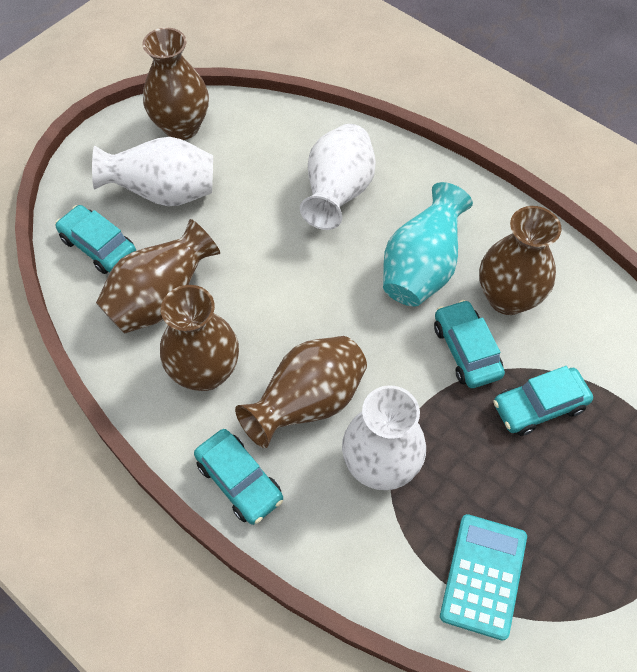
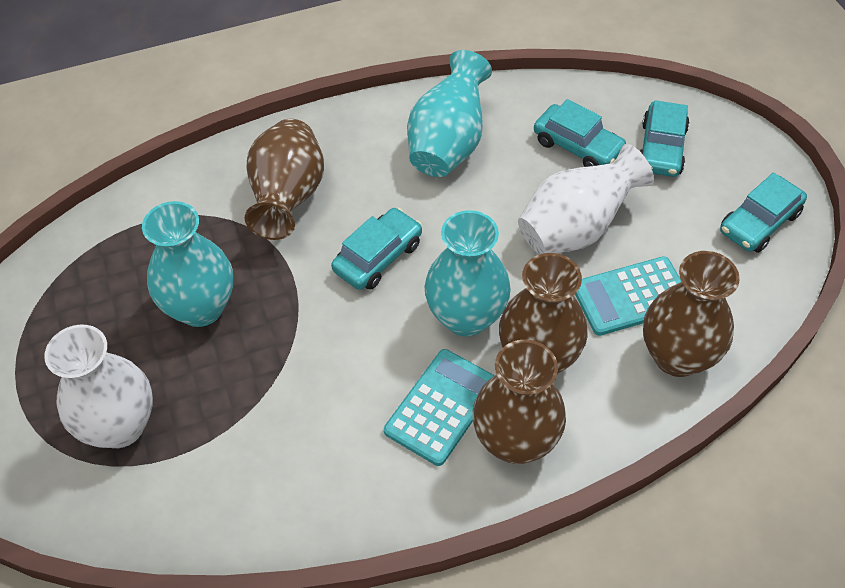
brown vase: 5 -> 4
turquoise calculator: 1 -> 2
turquoise vase: 1 -> 3
white vase: 3 -> 2

